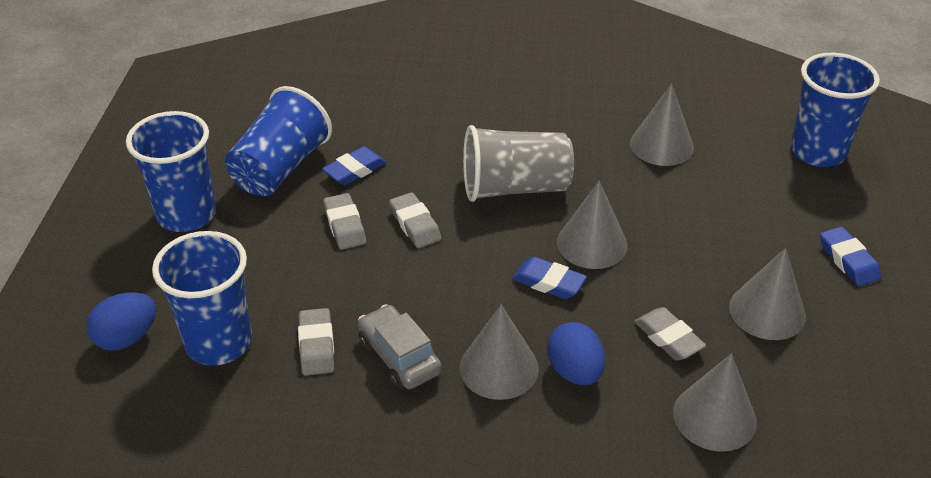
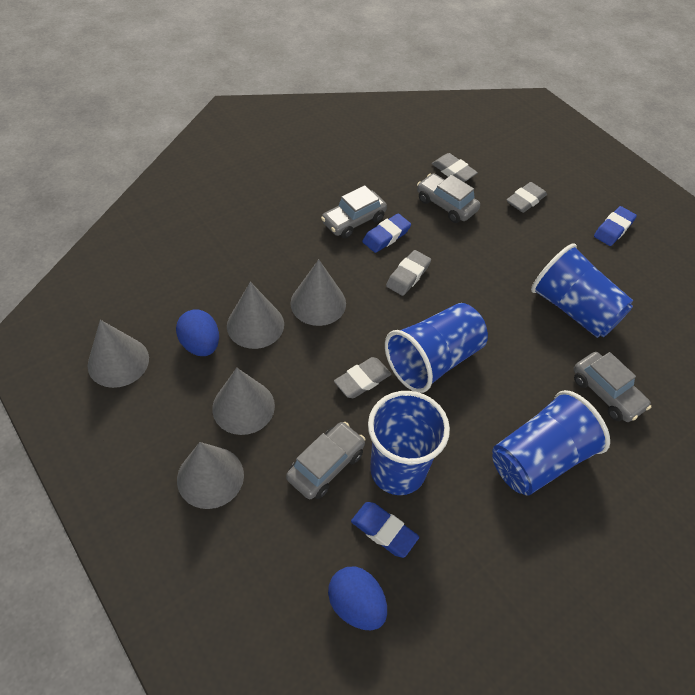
grey car: 1 -> 4
grey cup: 1 -> 0

